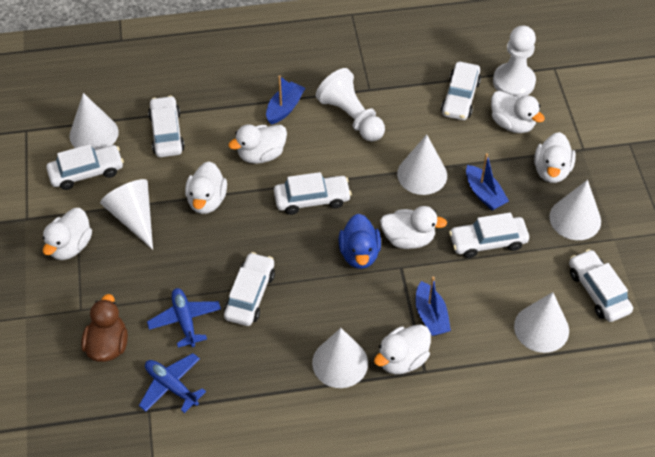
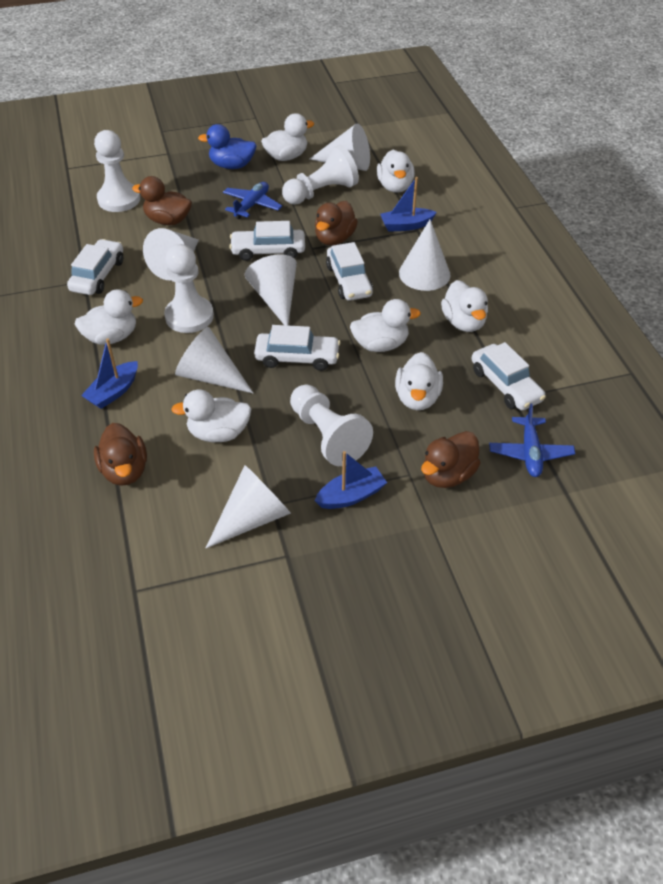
brown duck: 1 -> 4
white car: 7 -> 5
white pawn: 2 -> 4

